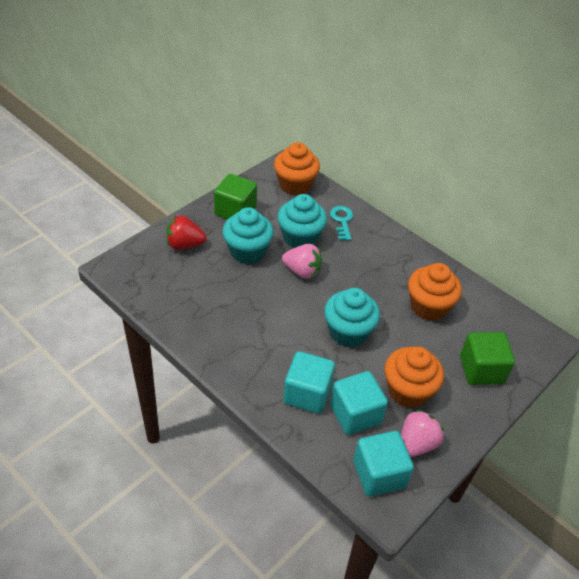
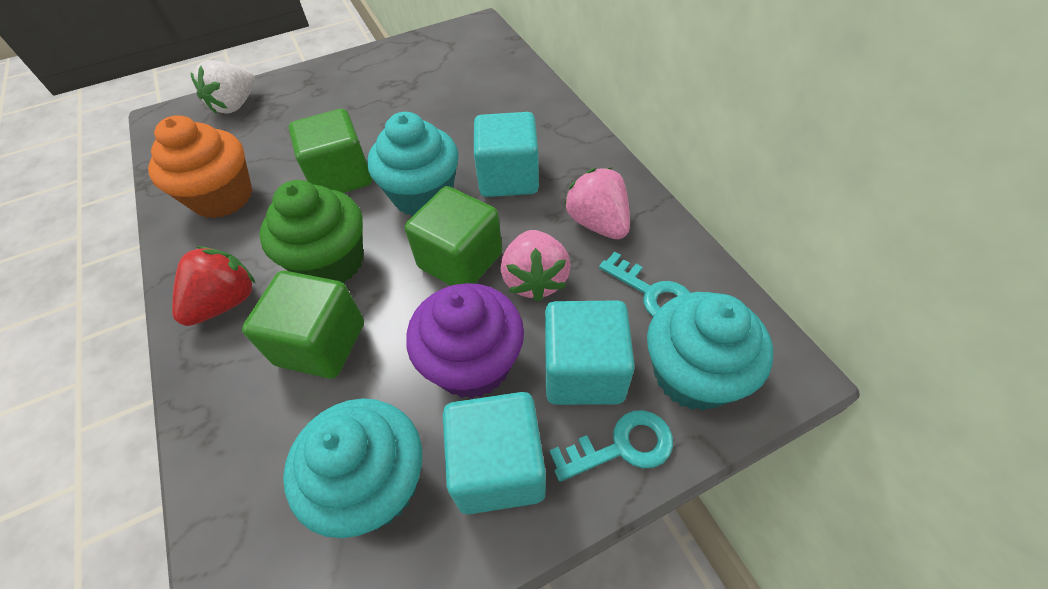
green cube: 2 -> 3
green cupcake: 0 -> 1
orange cupcake: 3 -> 1
purple cupcake: 0 -> 1
turquoise key: 1 -> 2
white strawberry: 0 -> 1

